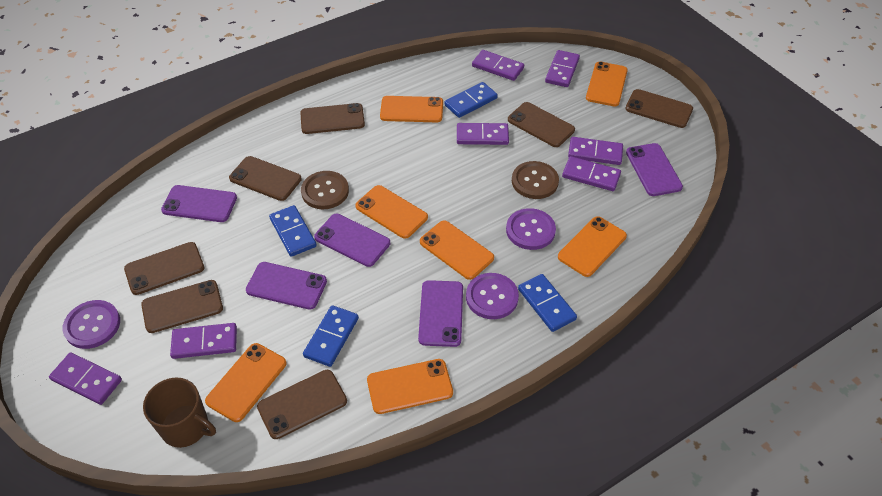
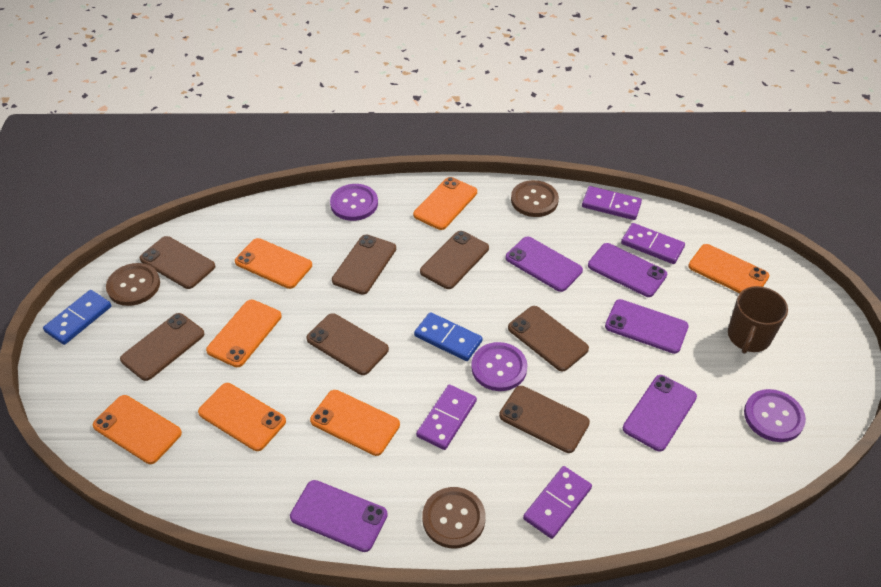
blue domino: 4 -> 2
brown button: 2 -> 3
purple domino: 7 -> 4

